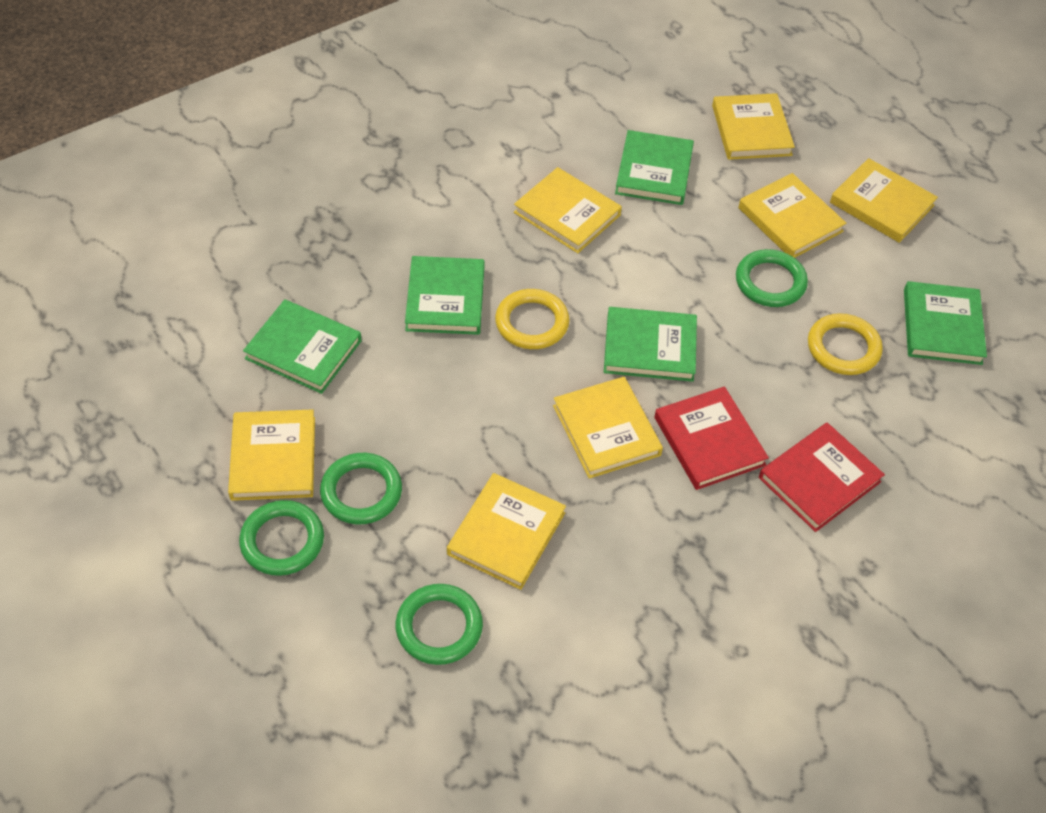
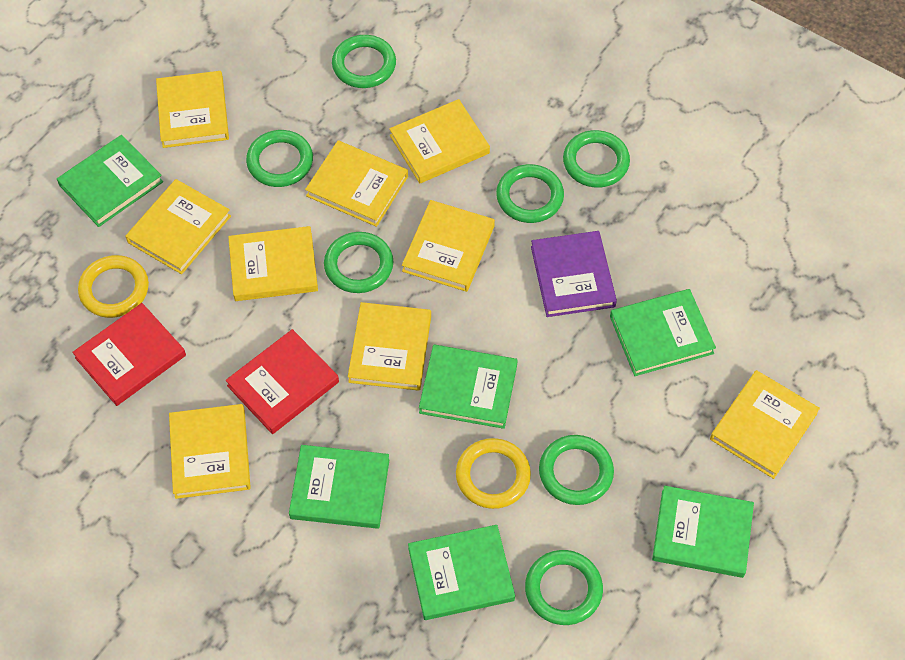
green book: 5 -> 6
green ring: 4 -> 7
purple book: 0 -> 1
yellow book: 7 -> 9

